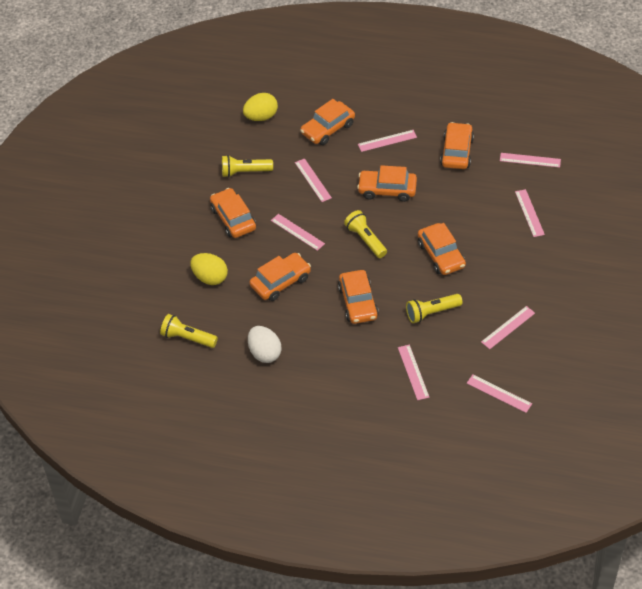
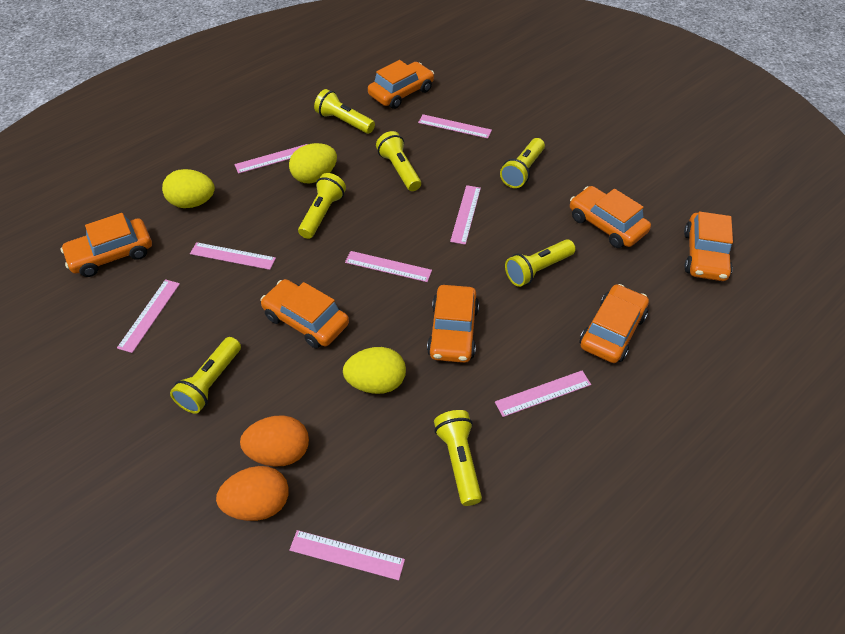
orange egg: 0 -> 2
white egg: 1 -> 0
yellow egg: 2 -> 3
yellow flashlight: 4 -> 7

